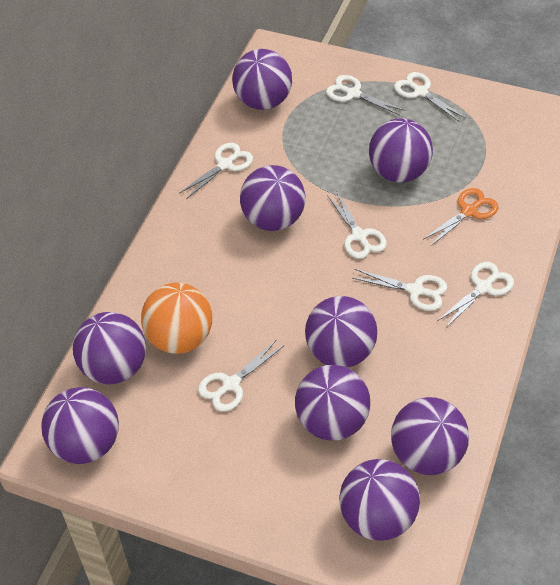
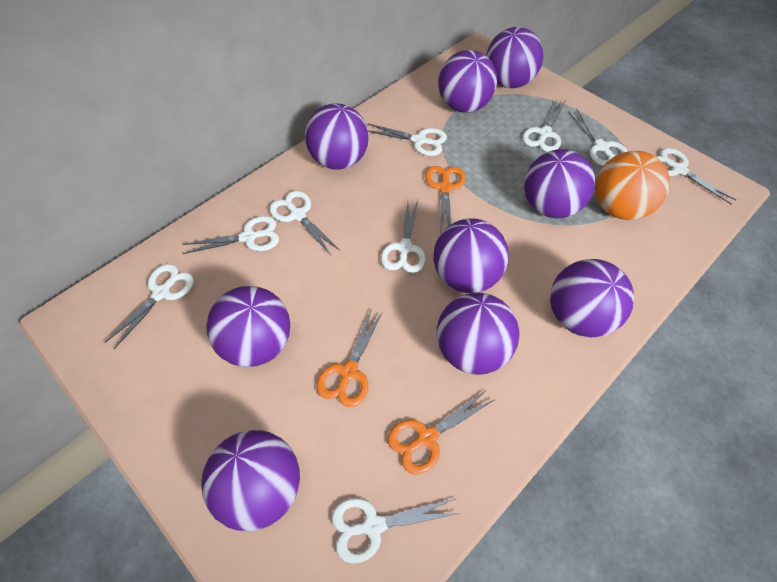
orange scissors: 1 -> 3
white scissors: 7 -> 9

